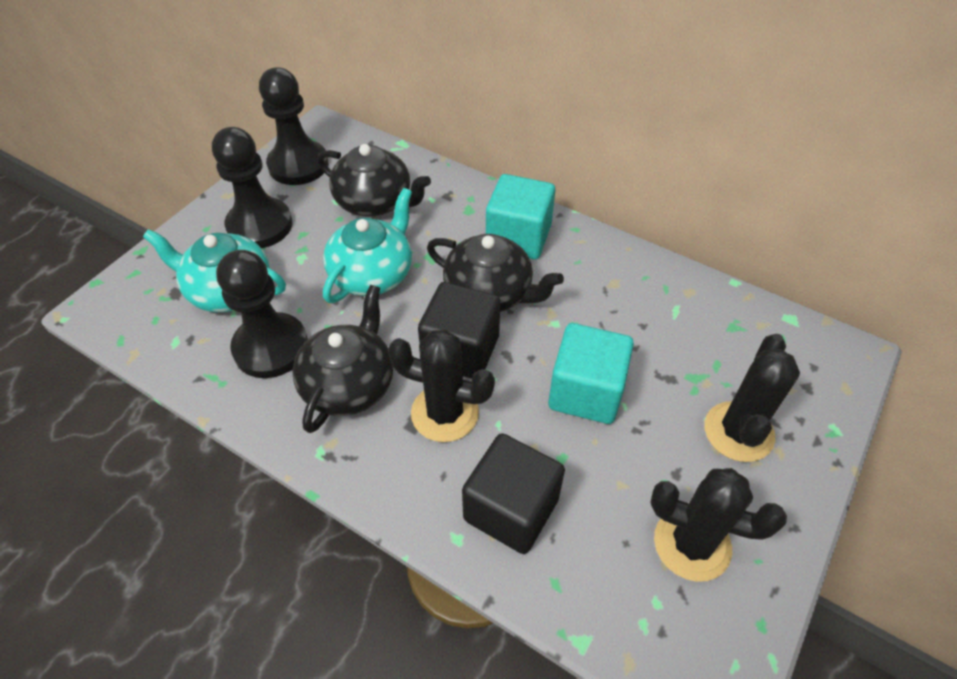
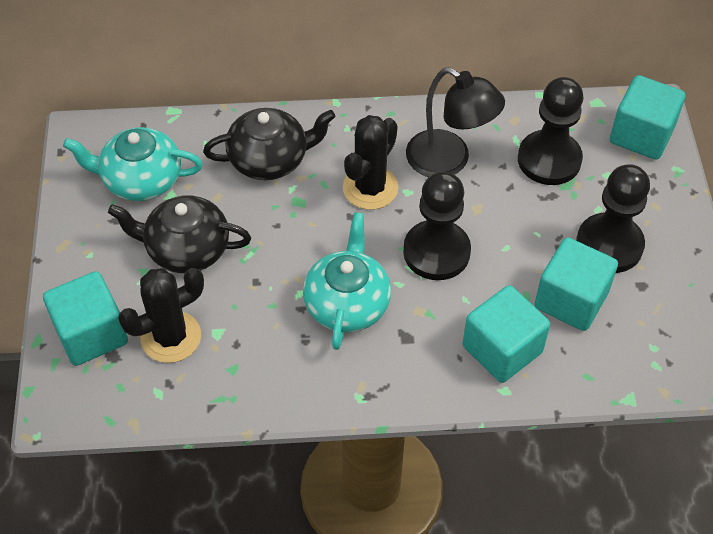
black cactus: 3 -> 2
black cube: 2 -> 0
black lamp: 0 -> 1
black teapot: 3 -> 2
turquoise cube: 2 -> 4

